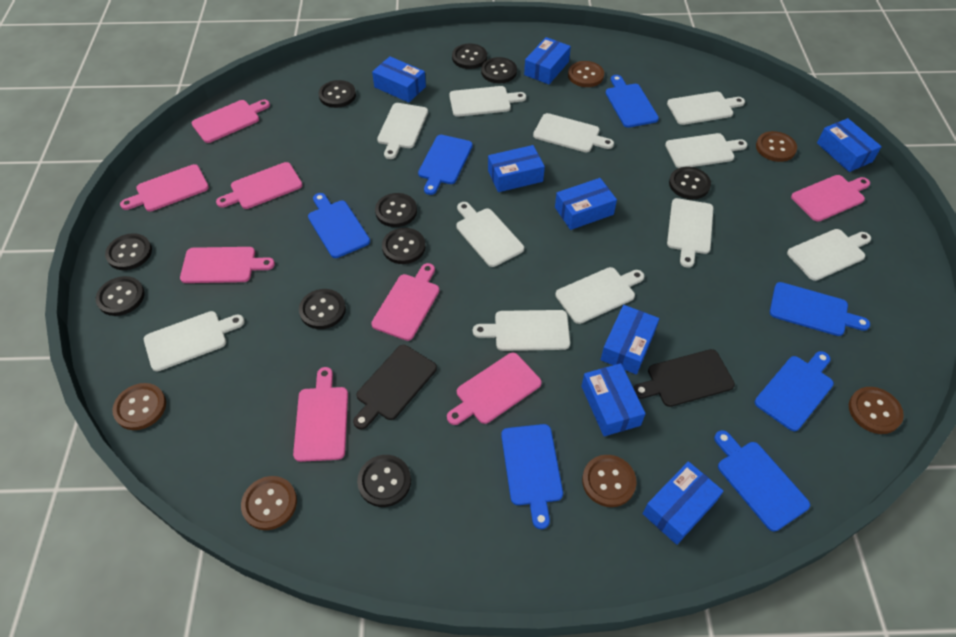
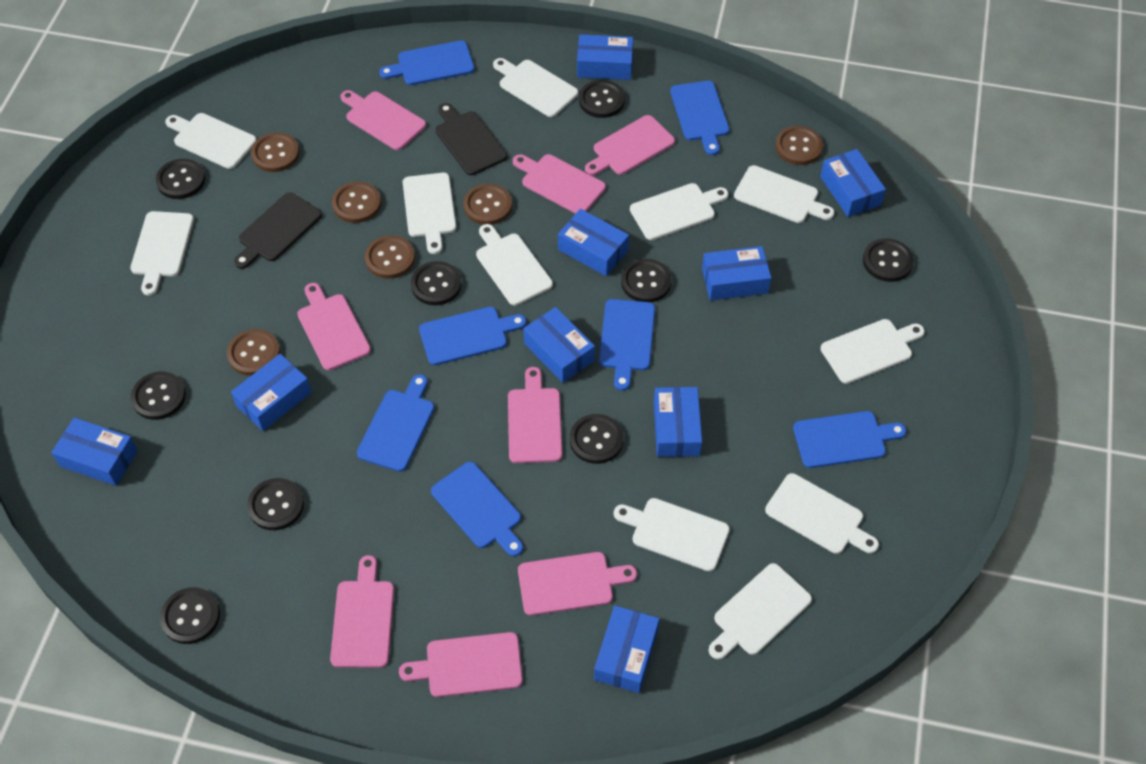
black button: 10 -> 9
blue box: 8 -> 9

